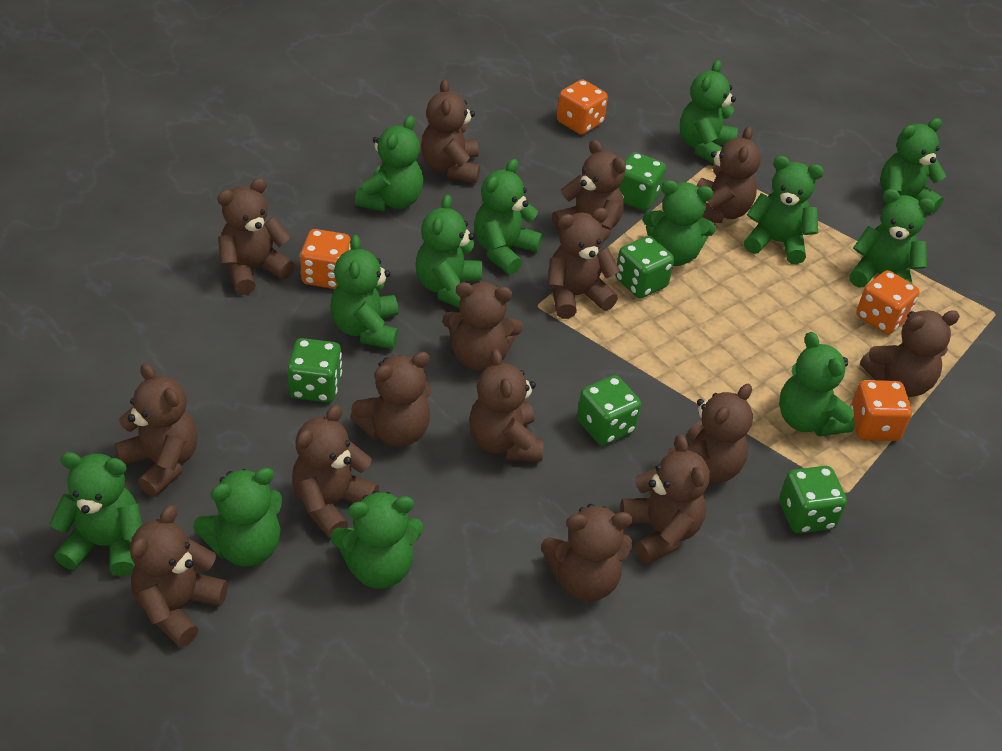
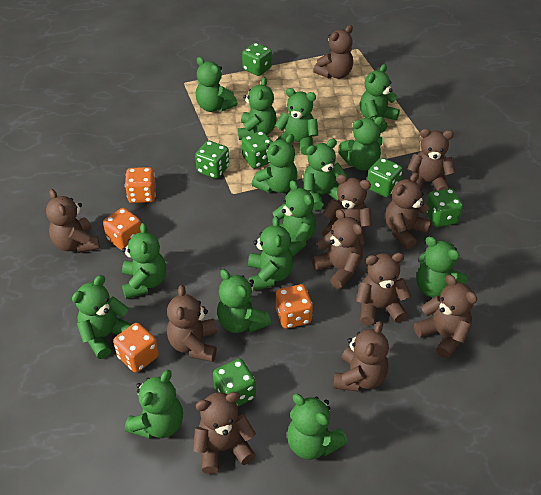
brown teddy bear: 15 -> 11
green dice: 5 -> 6
green teddy bear: 13 -> 15

